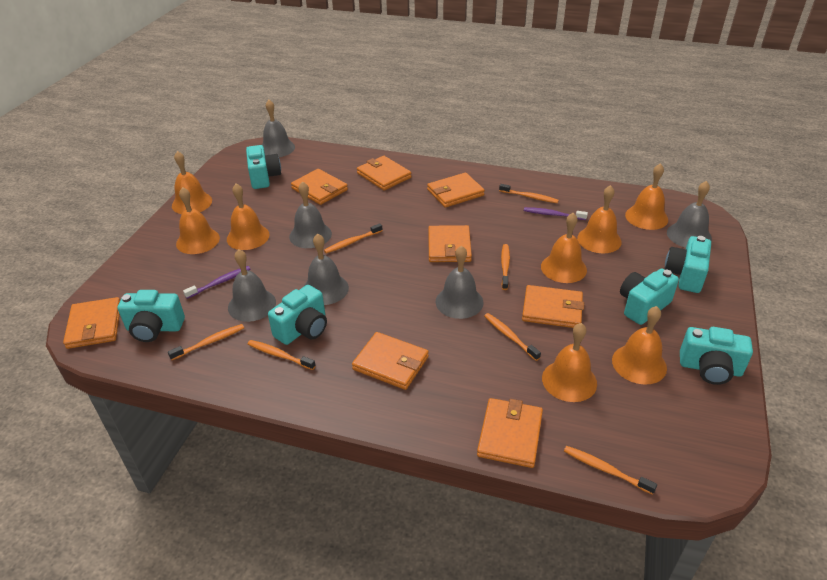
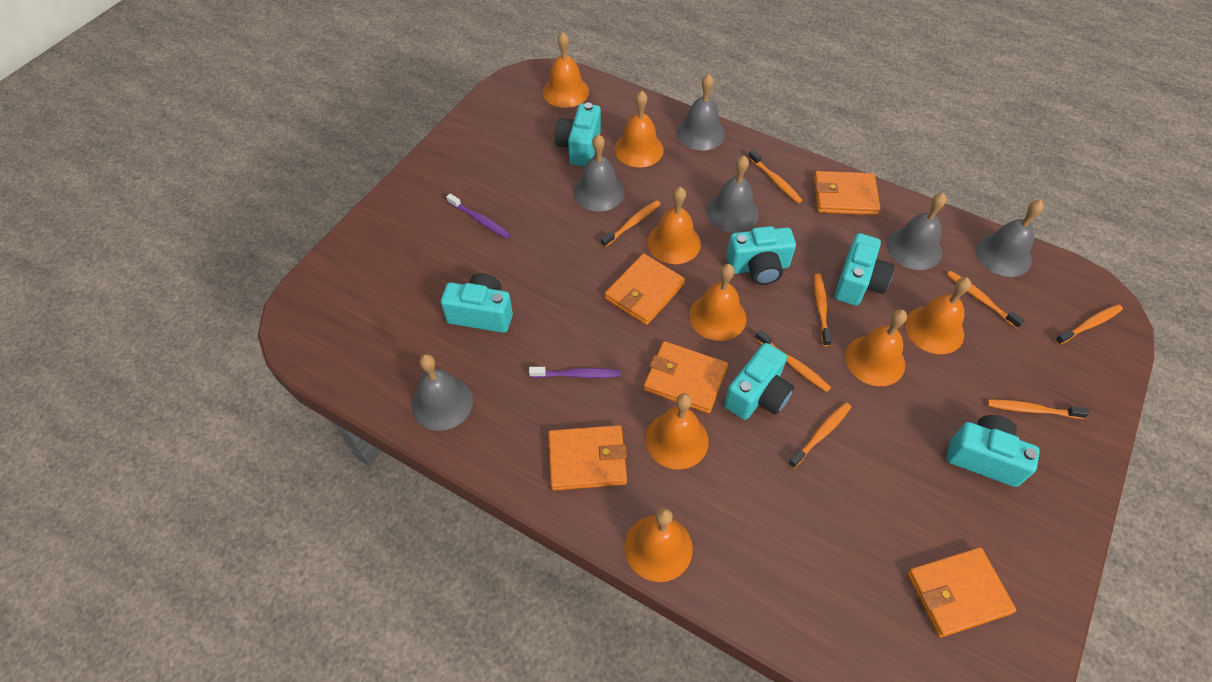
orange toothbrush: 7 -> 8
orange wallet: 8 -> 5

